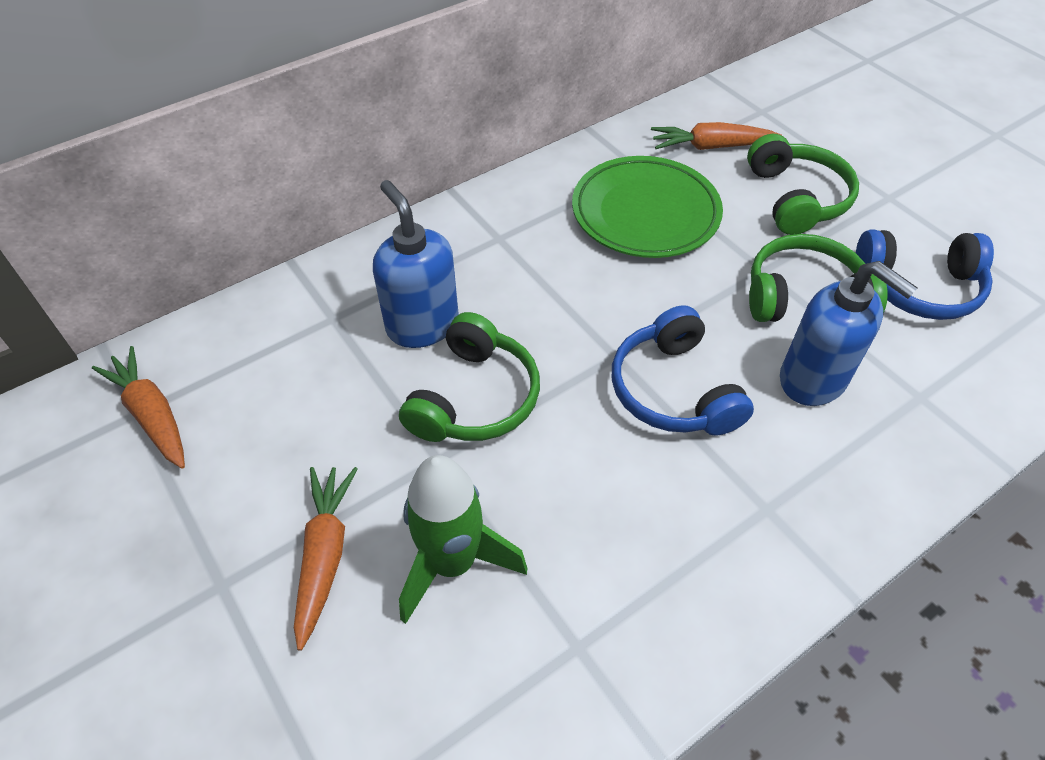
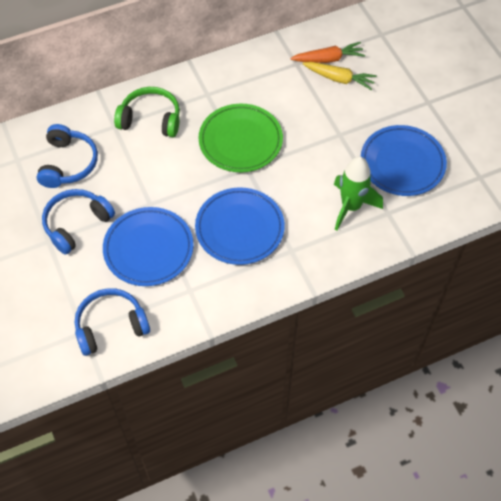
blue headphones: 2 -> 3
blue plate: 0 -> 3
blue soap dispenser: 2 -> 0
green headphones: 3 -> 1
orange carrot: 3 -> 1
yellow carrot: 0 -> 1

